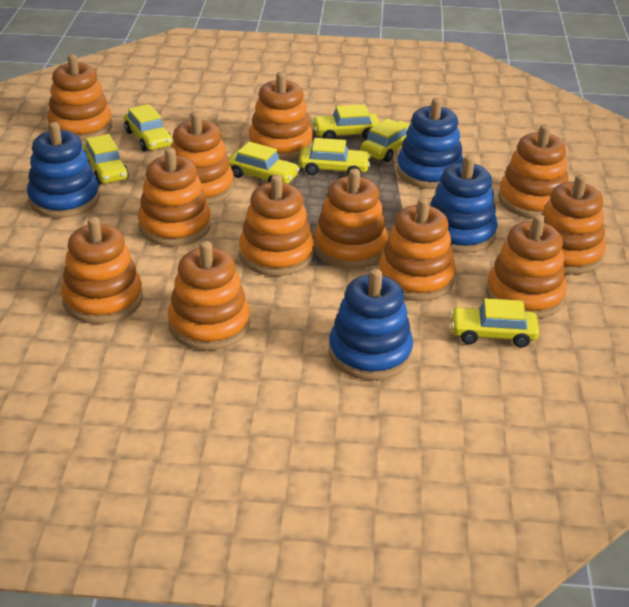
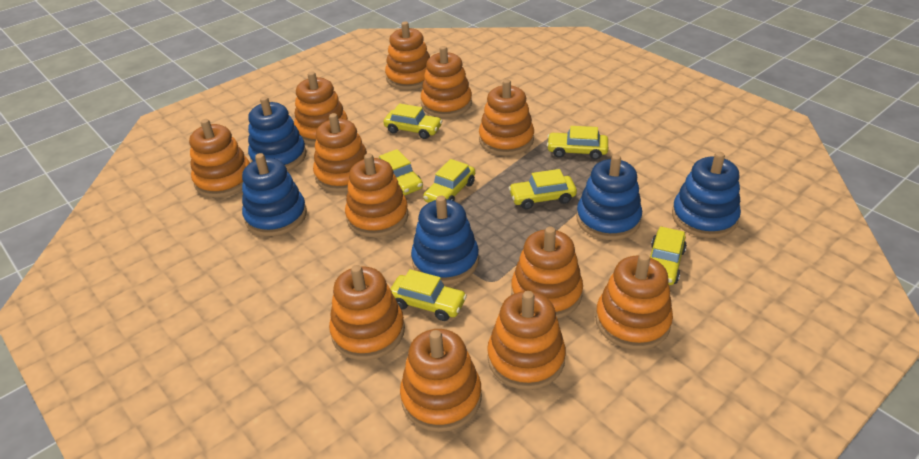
blue stacking toy: 4 -> 5

